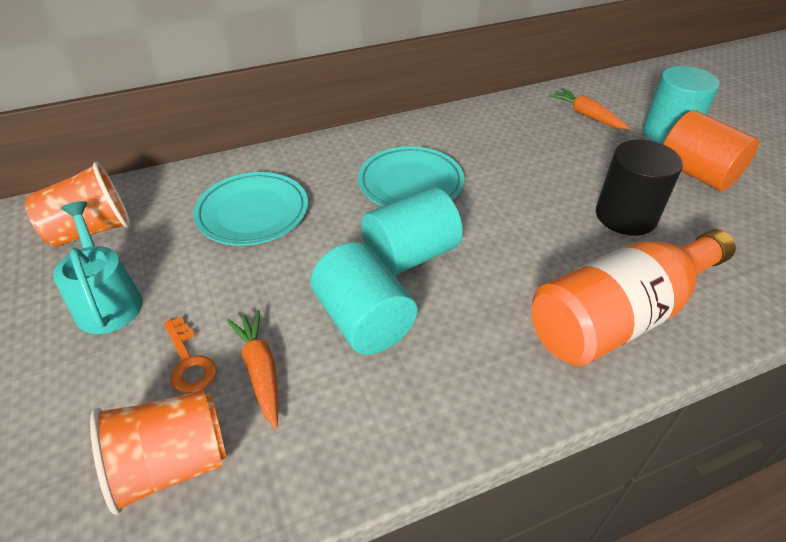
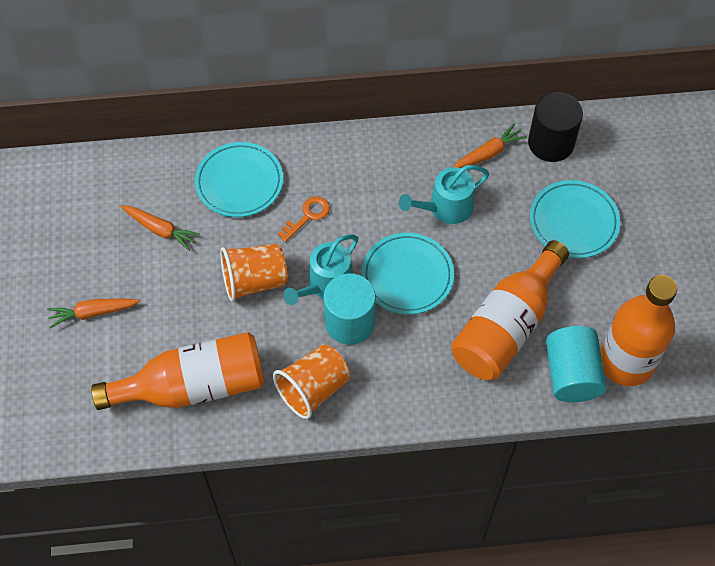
orange bottle: 1 -> 3
orange carrot: 2 -> 3
orange cylinder: 1 -> 0
turquoise cylinder: 3 -> 2
turquoise plate: 2 -> 3
turquoise watering can: 1 -> 2

